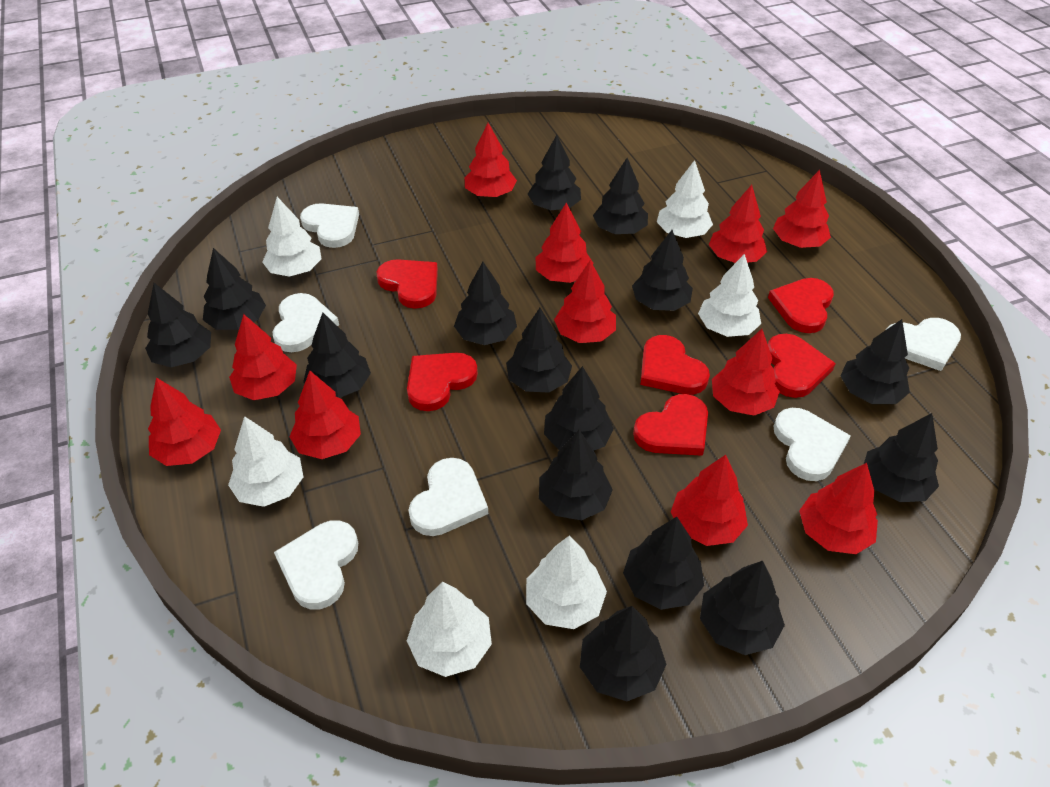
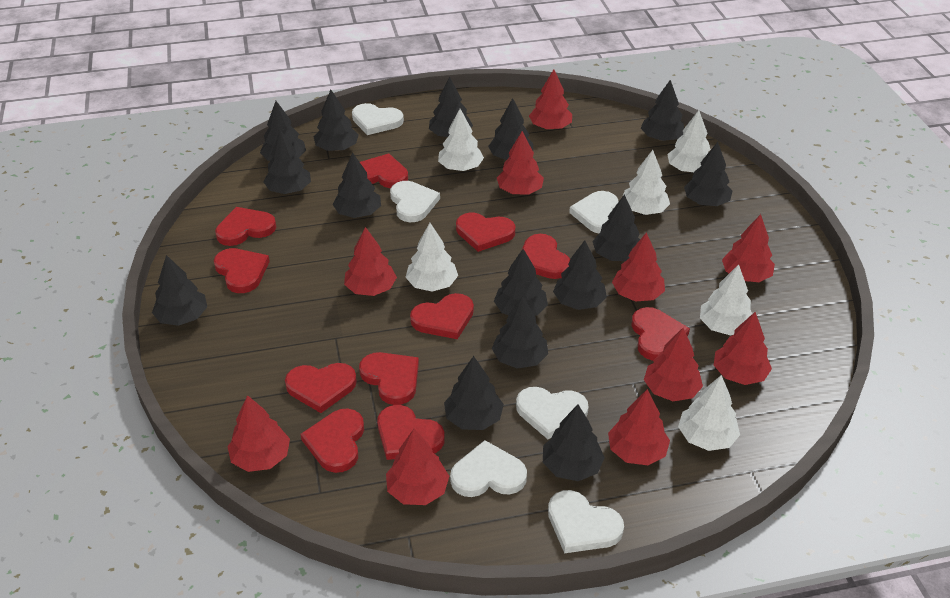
red heart: 6 -> 11
red tree: 11 -> 10

